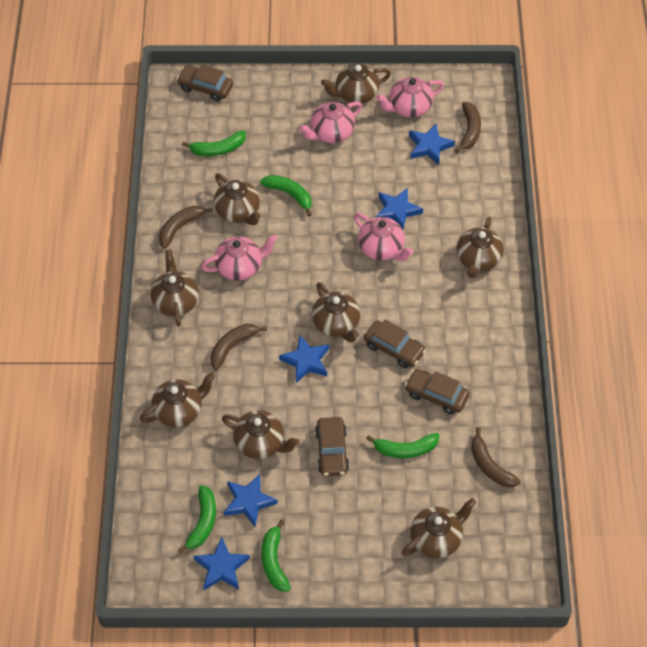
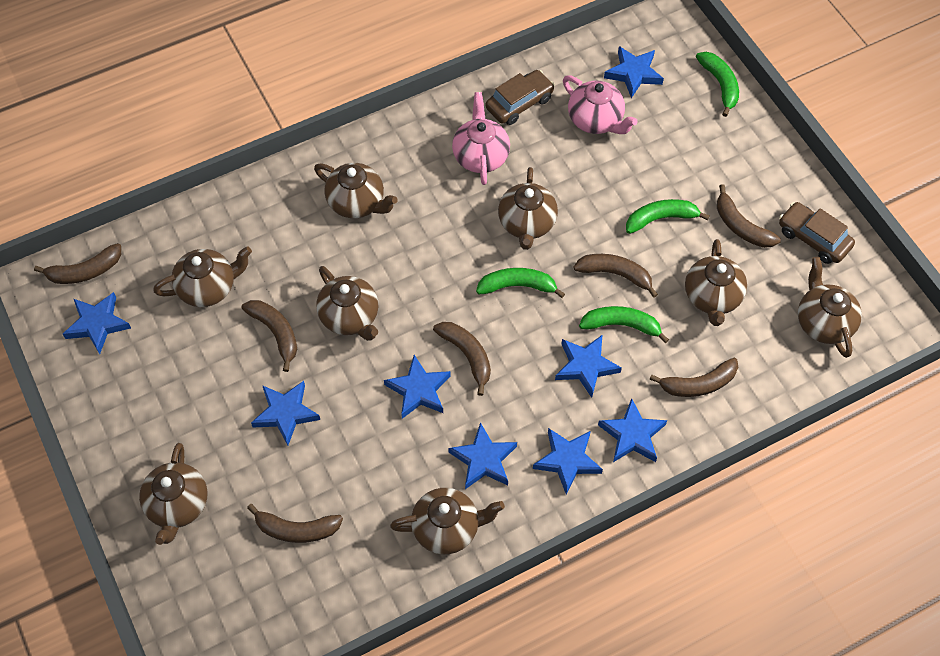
blue star: 5 -> 8
brown banana: 4 -> 7
brown car: 4 -> 2
green banana: 5 -> 4
pink teapot: 4 -> 2

